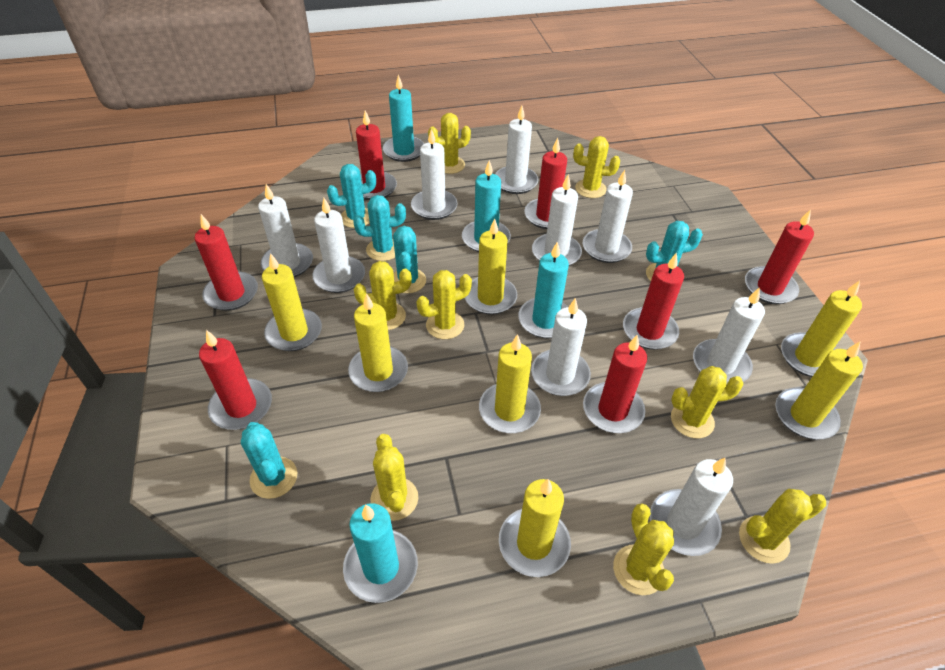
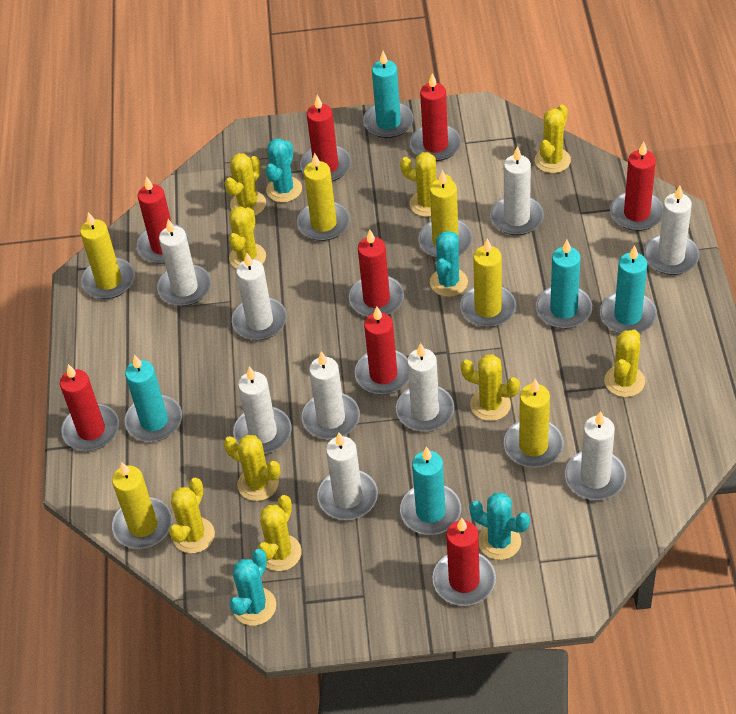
red candle: 7 -> 8
turquoise cactus: 5 -> 4
turquoise candle: 4 -> 5
yellow cactus: 8 -> 9
yellow candle: 7 -> 6

